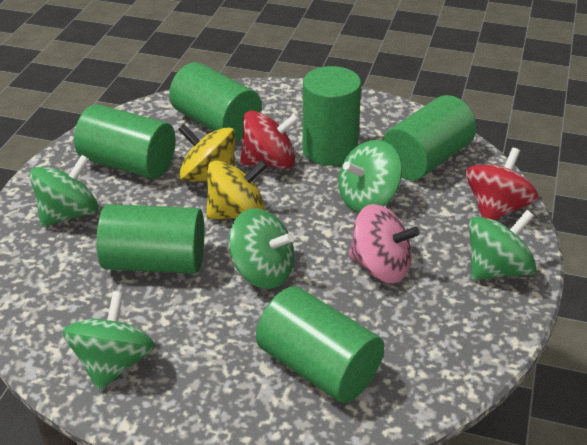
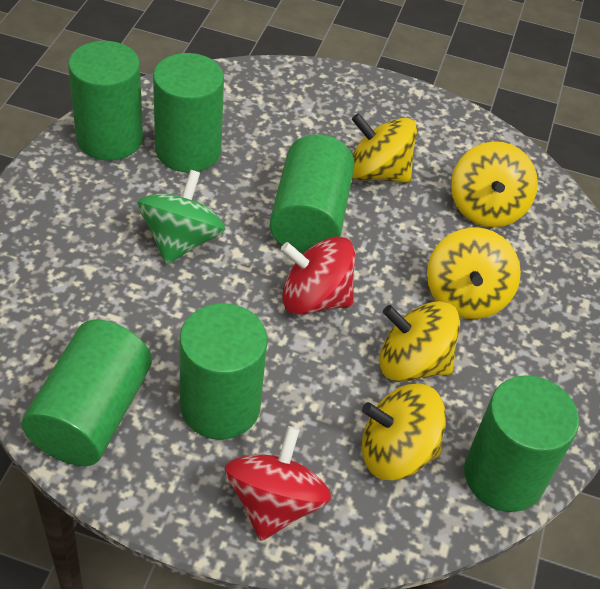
green spinning top: 5 -> 1
pink spinning top: 1 -> 0
yellow spinning top: 2 -> 5

